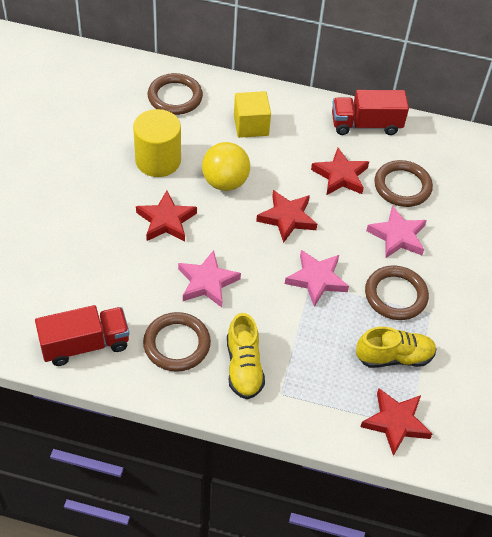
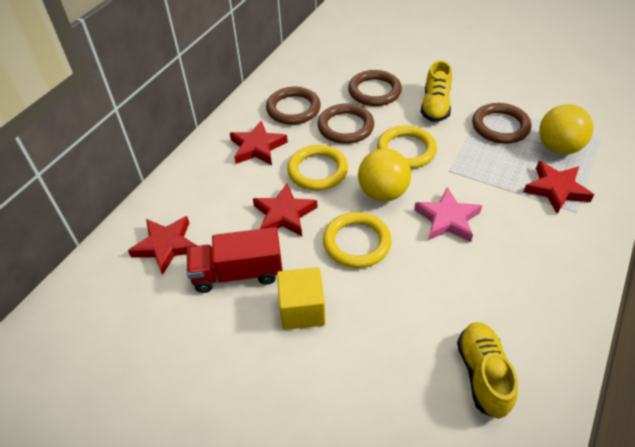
pink star: 3 -> 1
red truck: 2 -> 1
yellow ball: 1 -> 2
yellow cylinder: 1 -> 0
yellow ring: 0 -> 3

